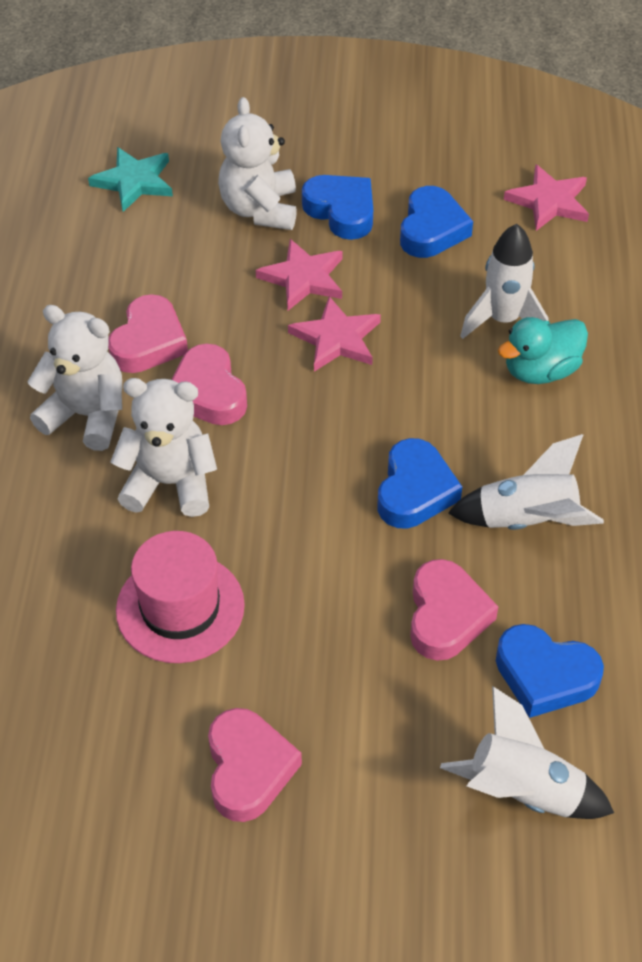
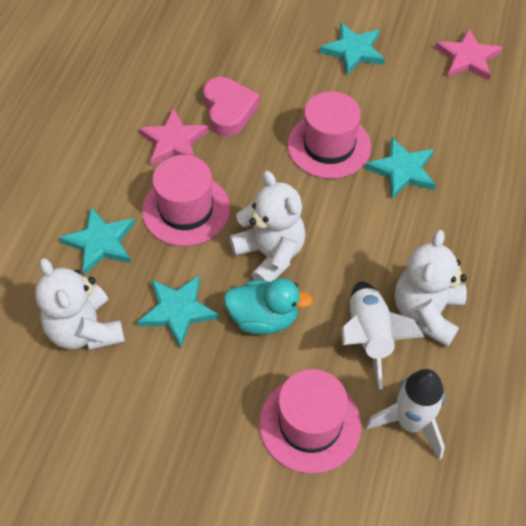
blue heart: 4 -> 0
pink hat: 1 -> 3
pink heart: 4 -> 1
pink star: 3 -> 2
turquoise star: 1 -> 4
white rocket: 3 -> 2

